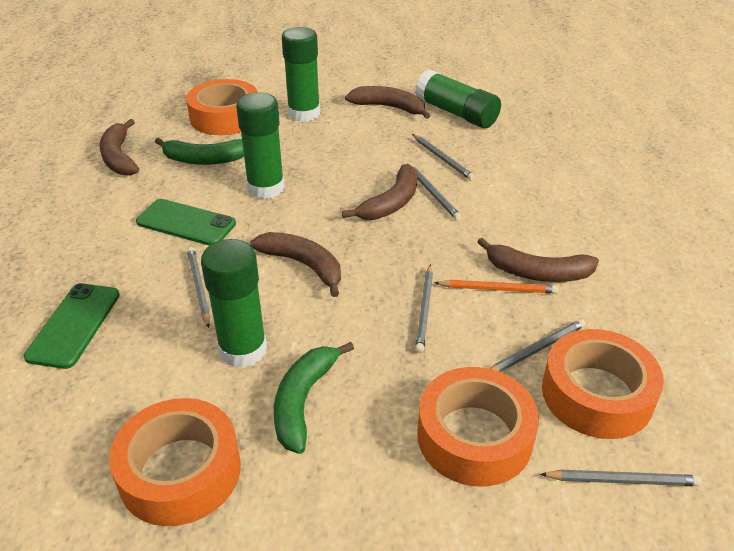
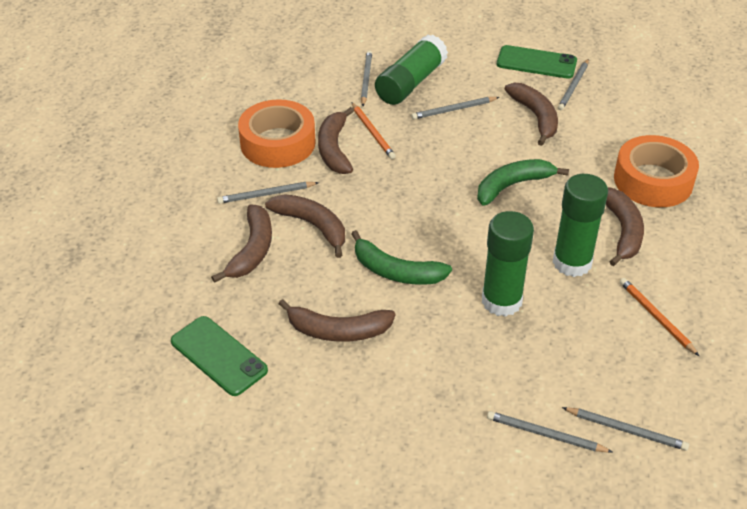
brown banana: 5 -> 6
green glue stick: 4 -> 3
orange pencil: 1 -> 2
orange tape: 4 -> 2

